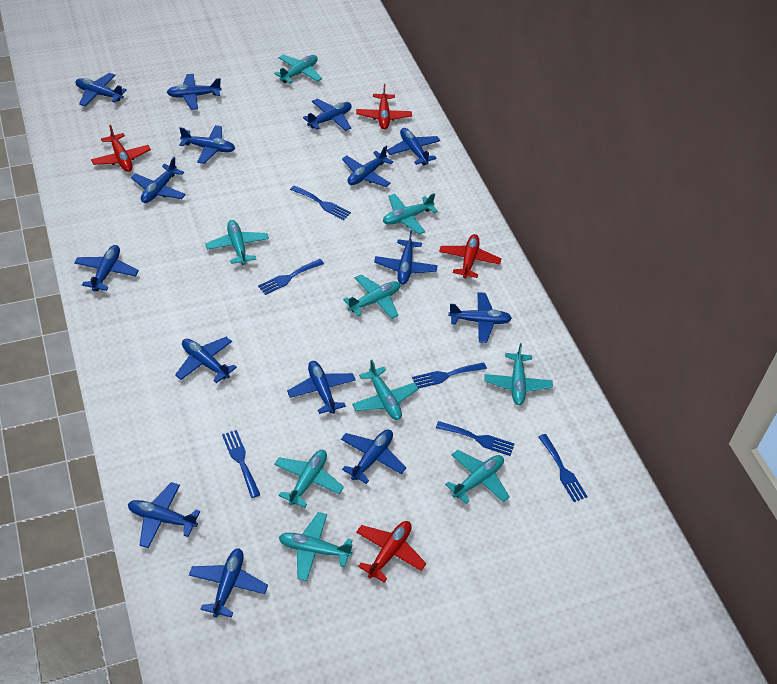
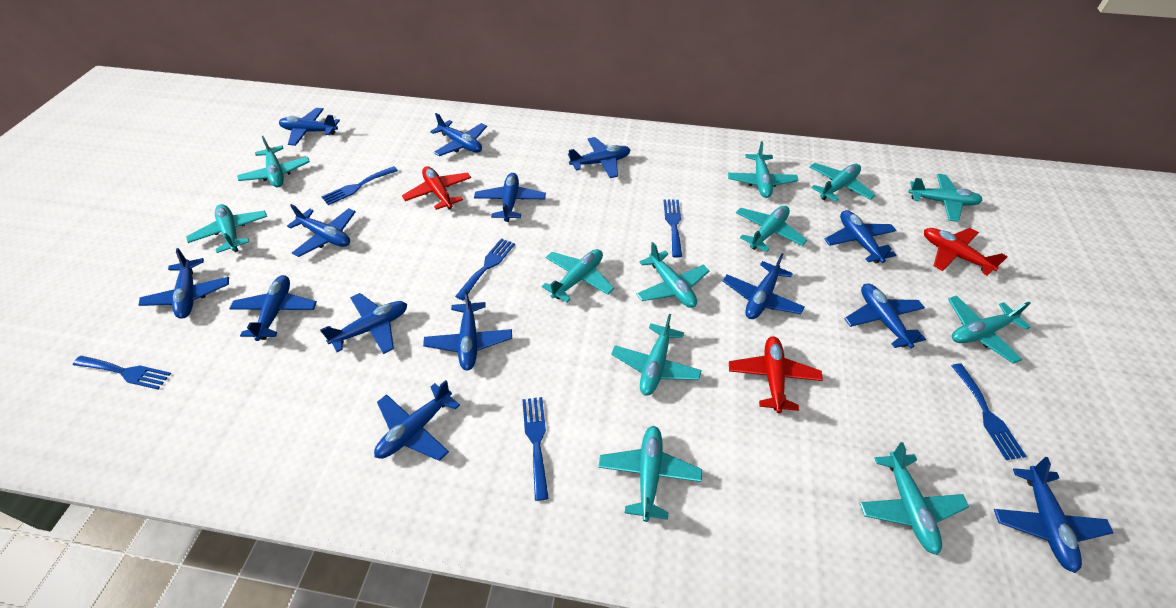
blue plane: 15 -> 14
red plane: 4 -> 3
turquoise plane: 9 -> 12

